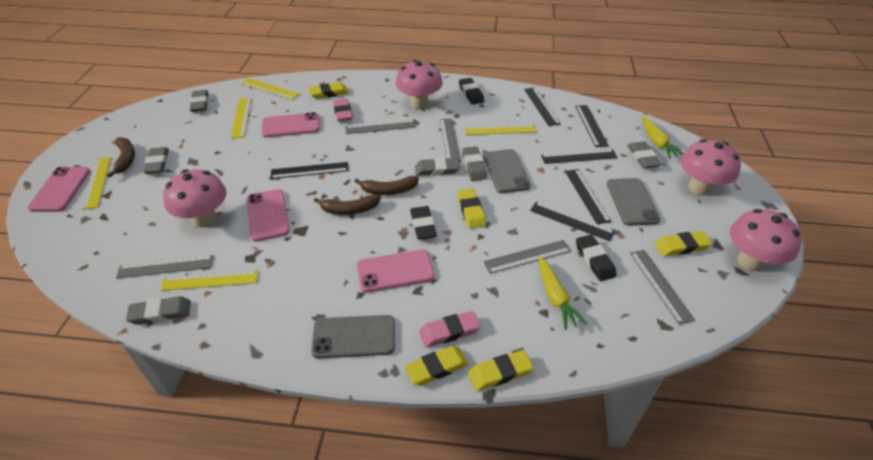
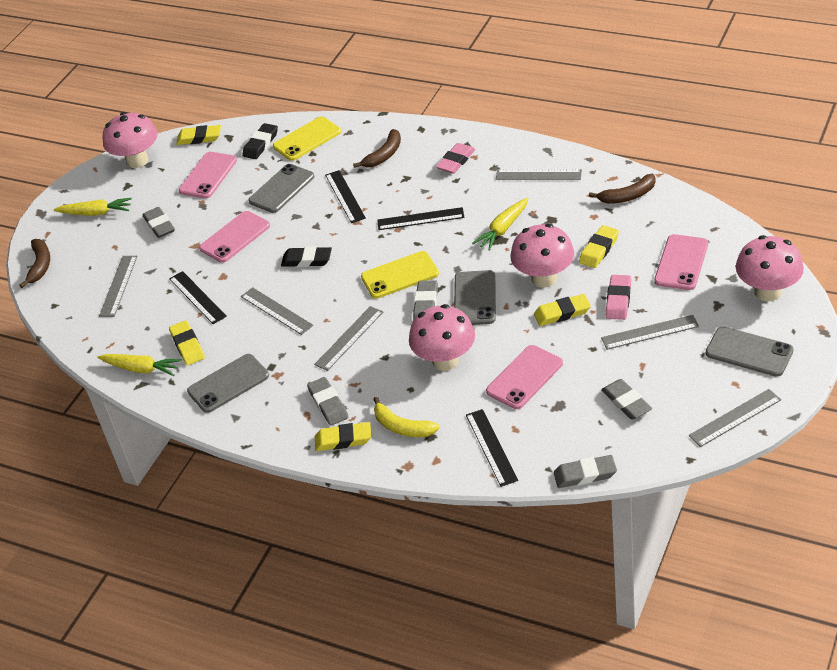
black eraser: 3 -> 2
black ruler: 6 -> 4
grey eraser: 6 -> 5
grey phone: 3 -> 4
grey ruler: 5 -> 6
yellow banana: 0 -> 1
yellow carrot: 2 -> 3
yellow phone: 0 -> 2
yellow ruler: 5 -> 0

